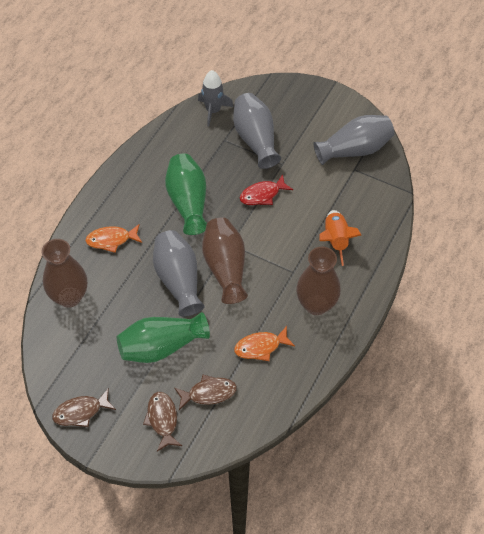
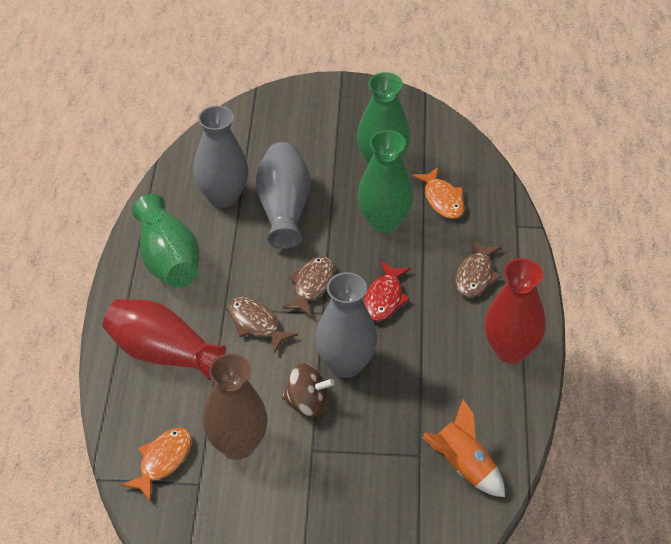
brown spinning top: 0 -> 1
brown vase: 3 -> 1
green vase: 2 -> 3
grey rocket: 1 -> 0
red vase: 0 -> 2

